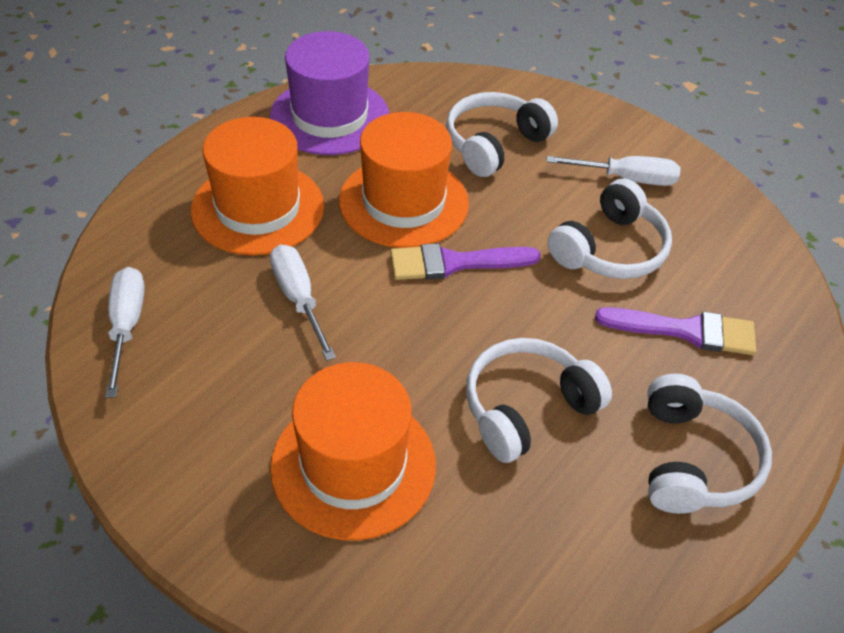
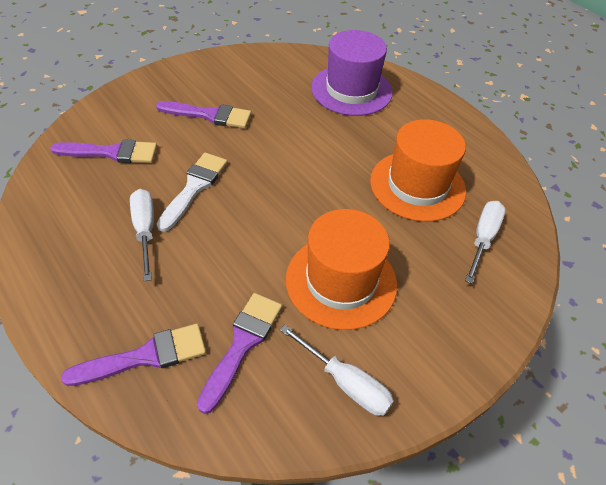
orange hat: 3 -> 2
purple brush: 2 -> 4
white brush: 0 -> 1
white headphones: 4 -> 0

